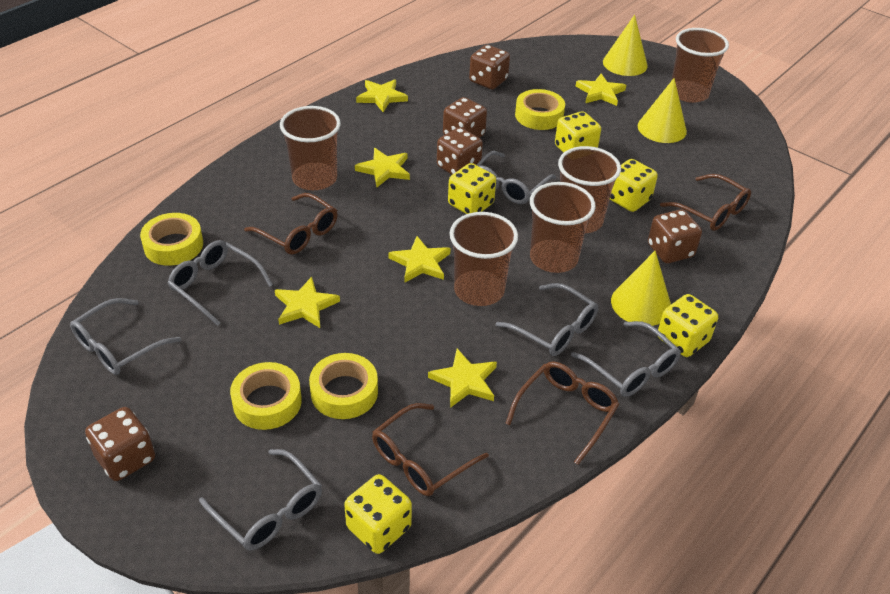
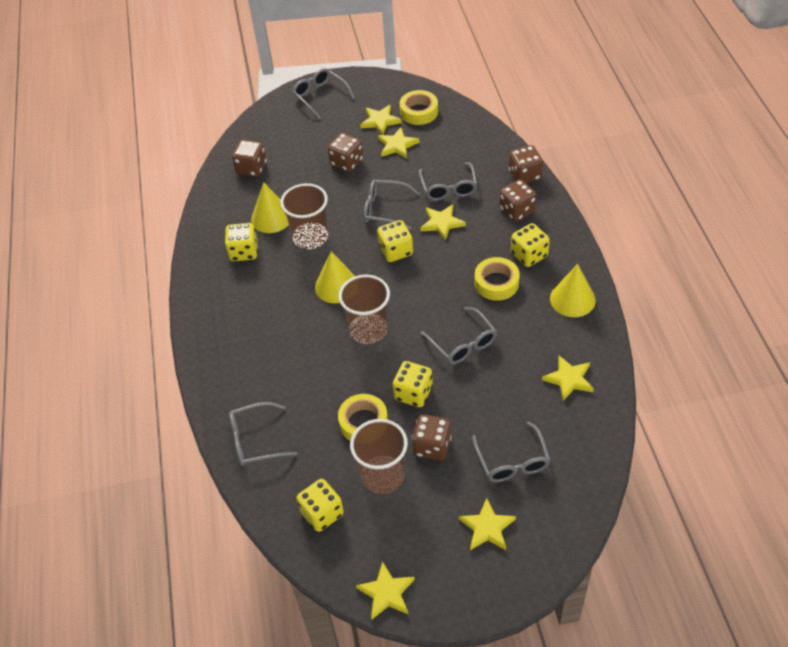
brown cup: 5 -> 3
brown glasses: 4 -> 0
yellow tape: 4 -> 3

